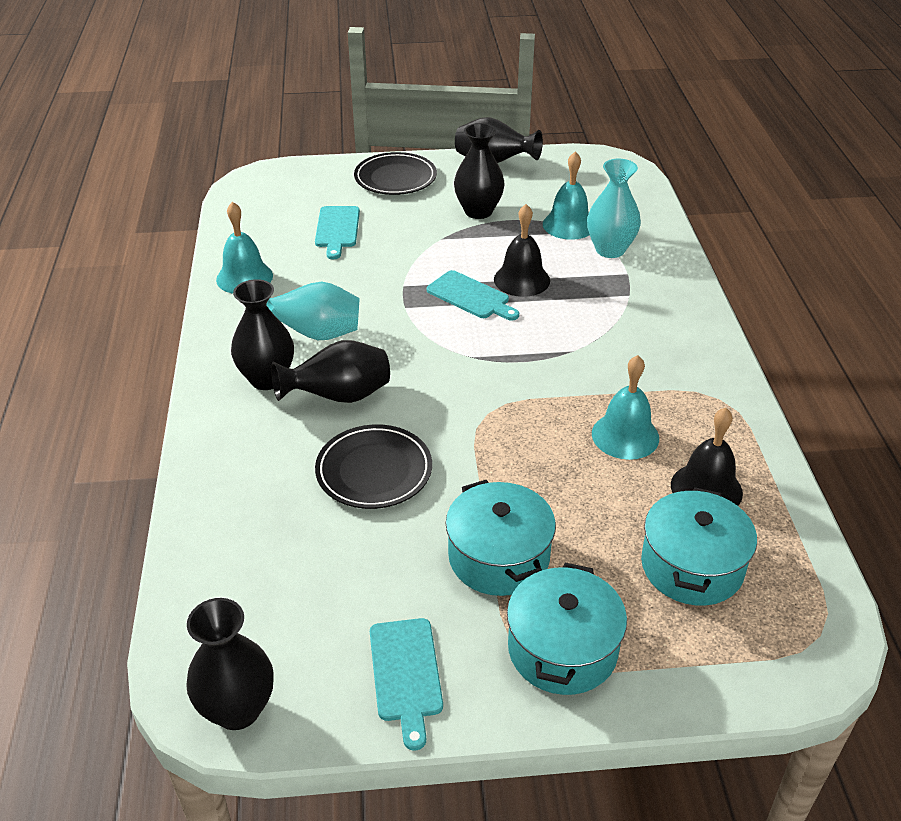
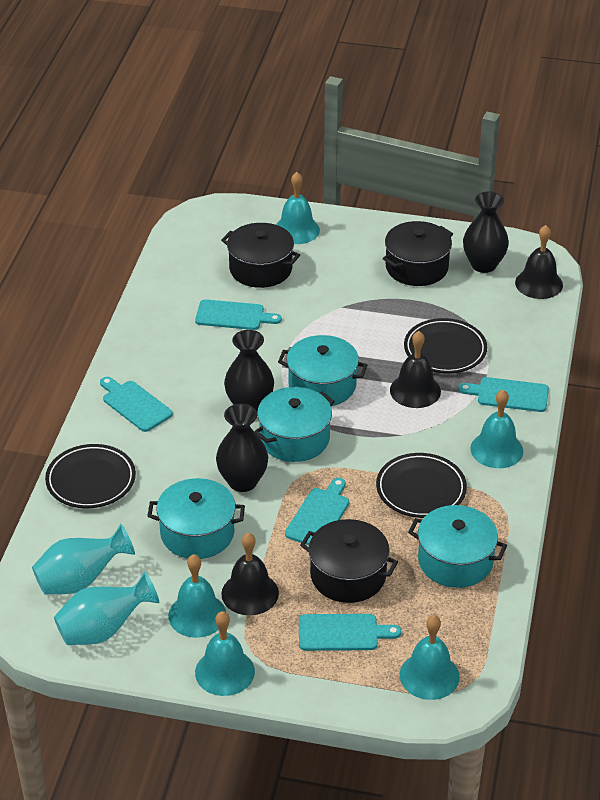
black bell: 2 -> 3
black plate: 2 -> 3
black pot: 0 -> 3
black vase: 5 -> 3
turquoise bell: 3 -> 5
turquoise cutting board: 3 -> 5
turquoise pot: 3 -> 4

